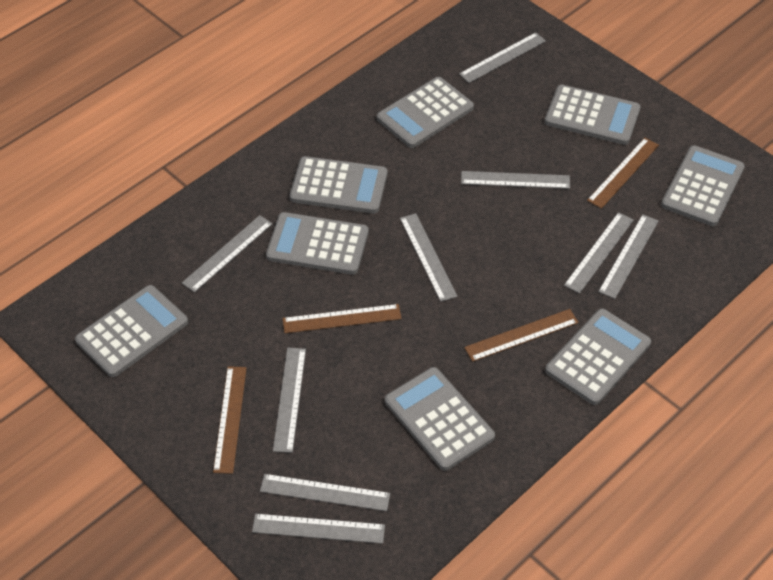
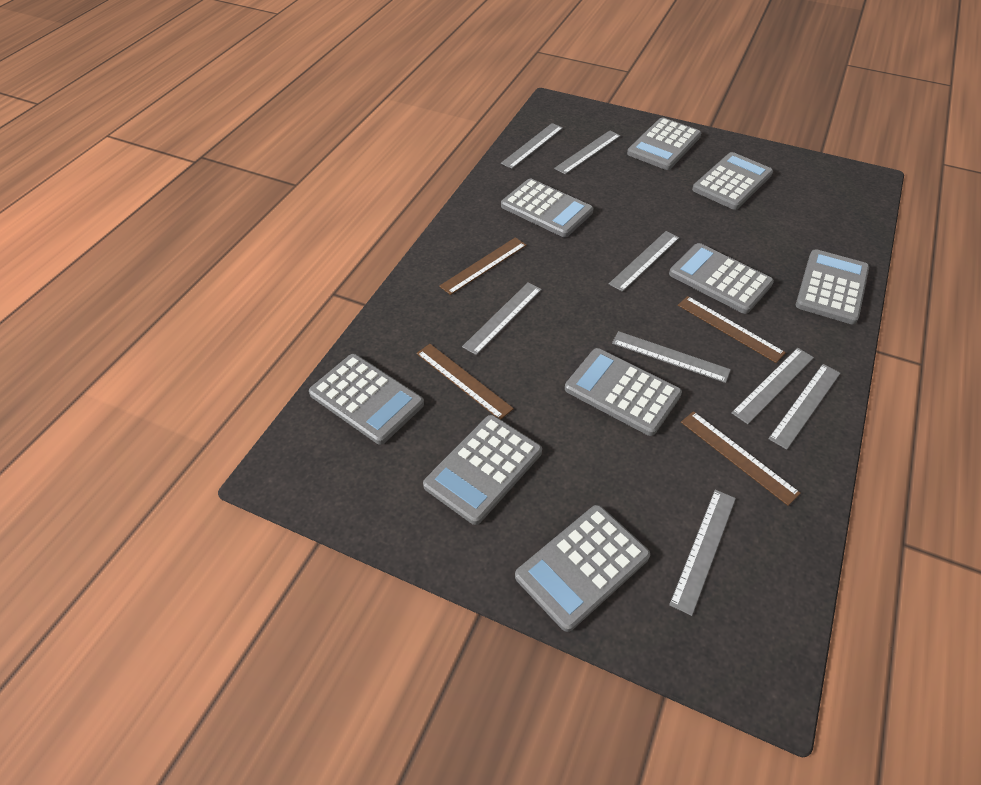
grey calculator: 8 -> 9
grey ruler: 9 -> 8

